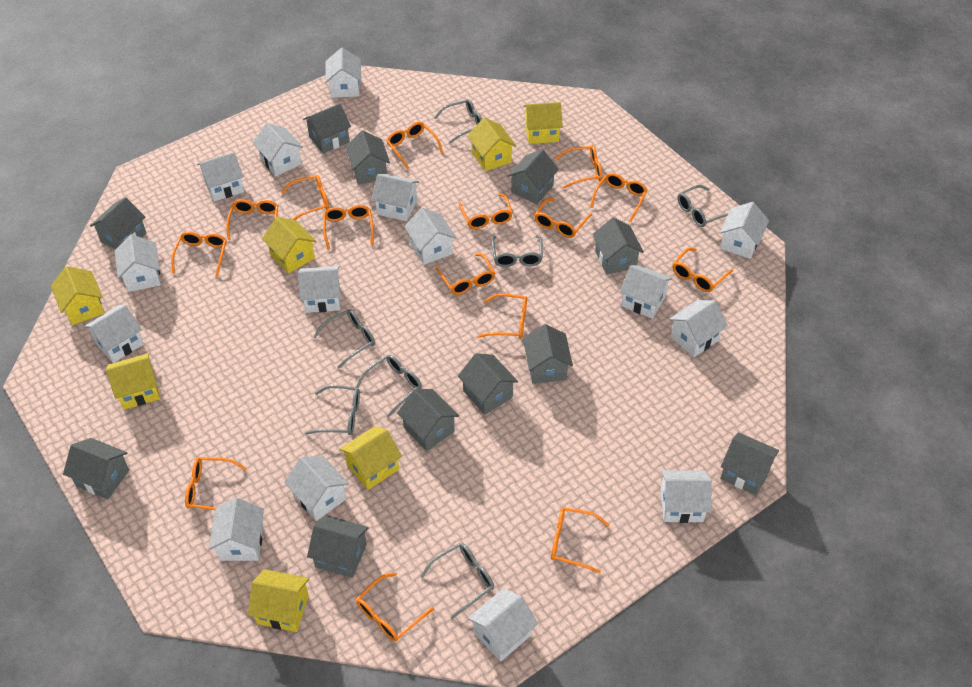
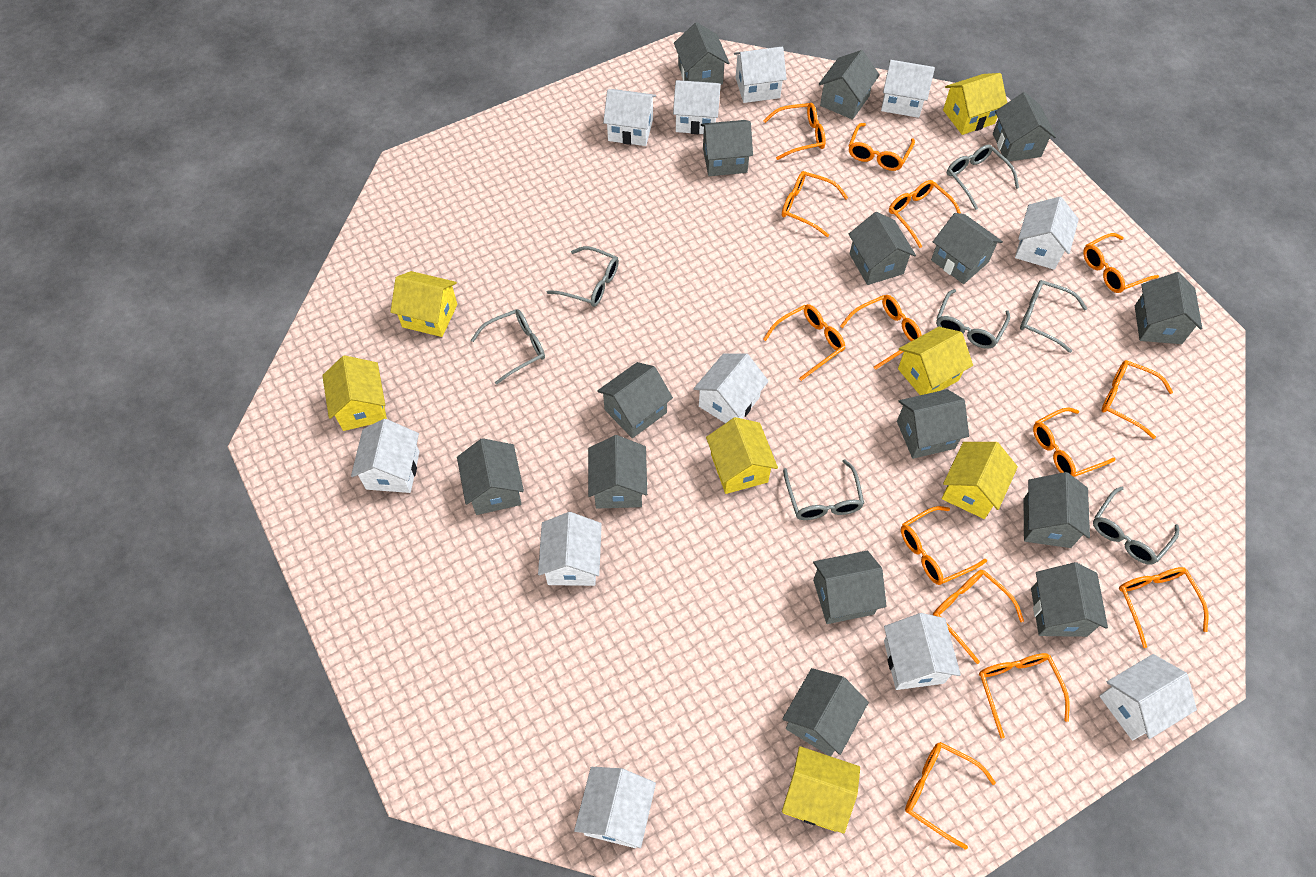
grey house: 11 -> 15
orange glasses: 15 -> 14
white house: 15 -> 11

